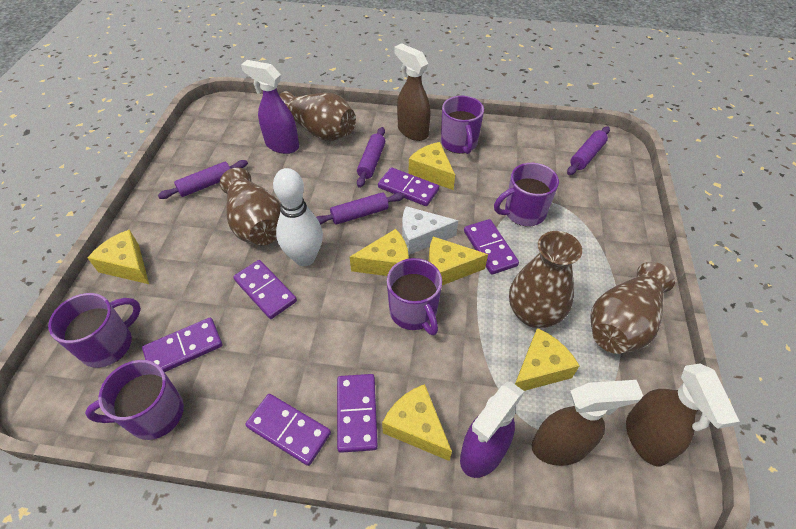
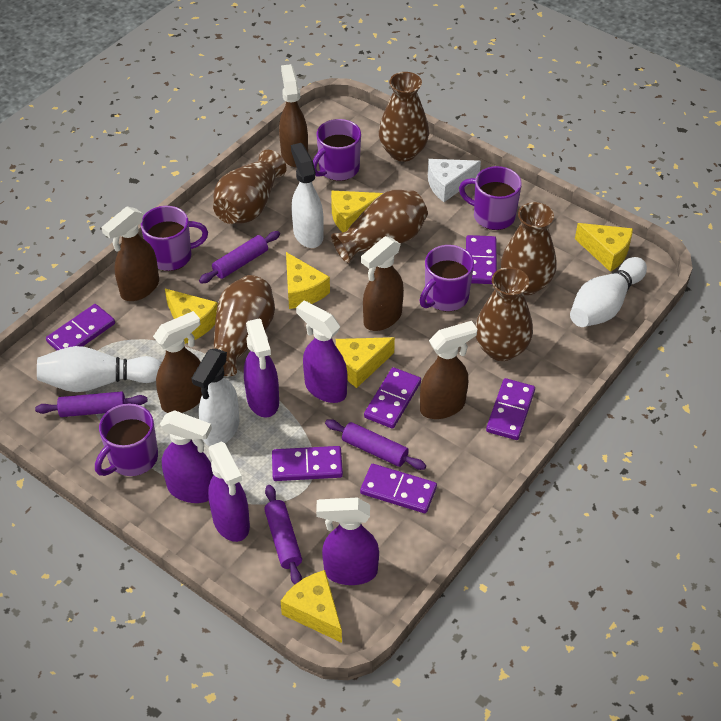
brown spray bottle: 3 -> 5
brown vase: 4 -> 6
purple spray bottle: 2 -> 5
white bowling pin: 1 -> 2
white spray bottle: 0 -> 2

